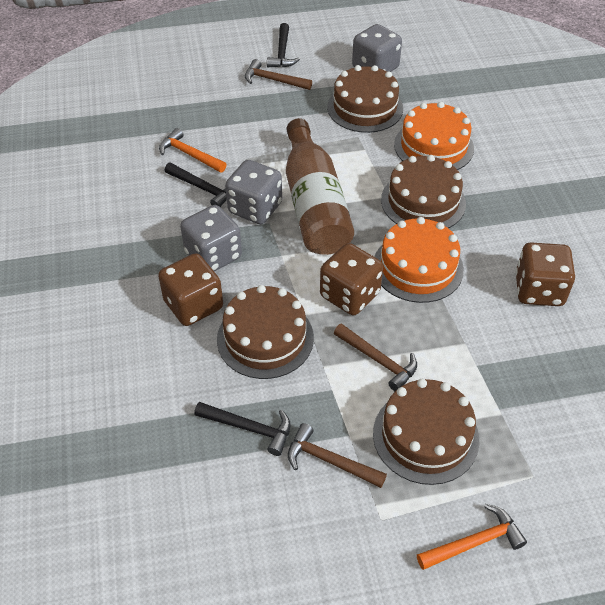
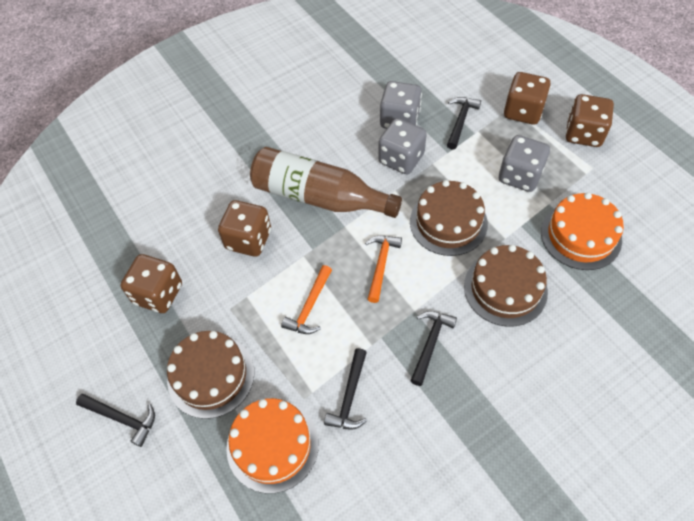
black hammer: 3 -> 4
brown cake: 4 -> 3
brown dice: 3 -> 4
brown hammer: 3 -> 0

